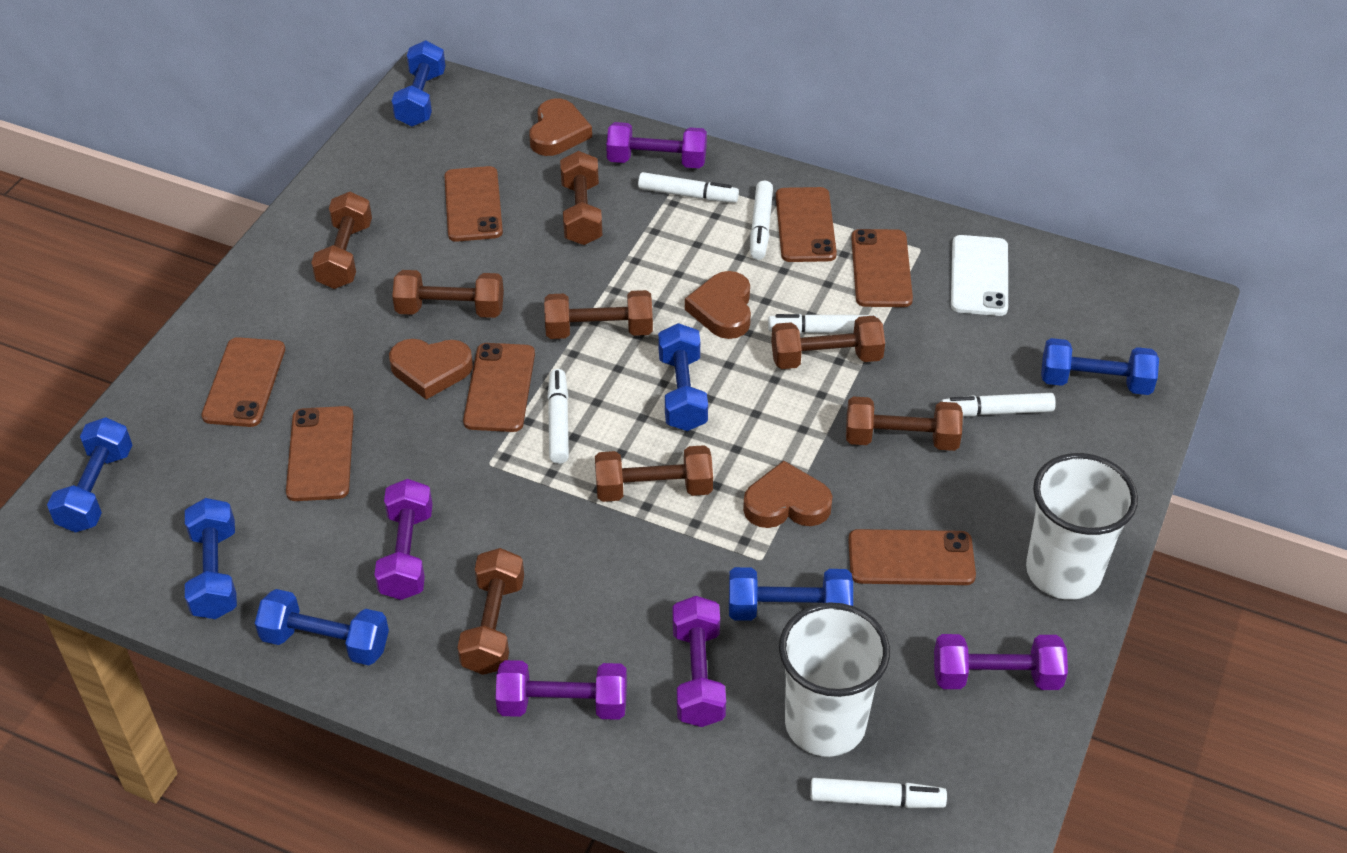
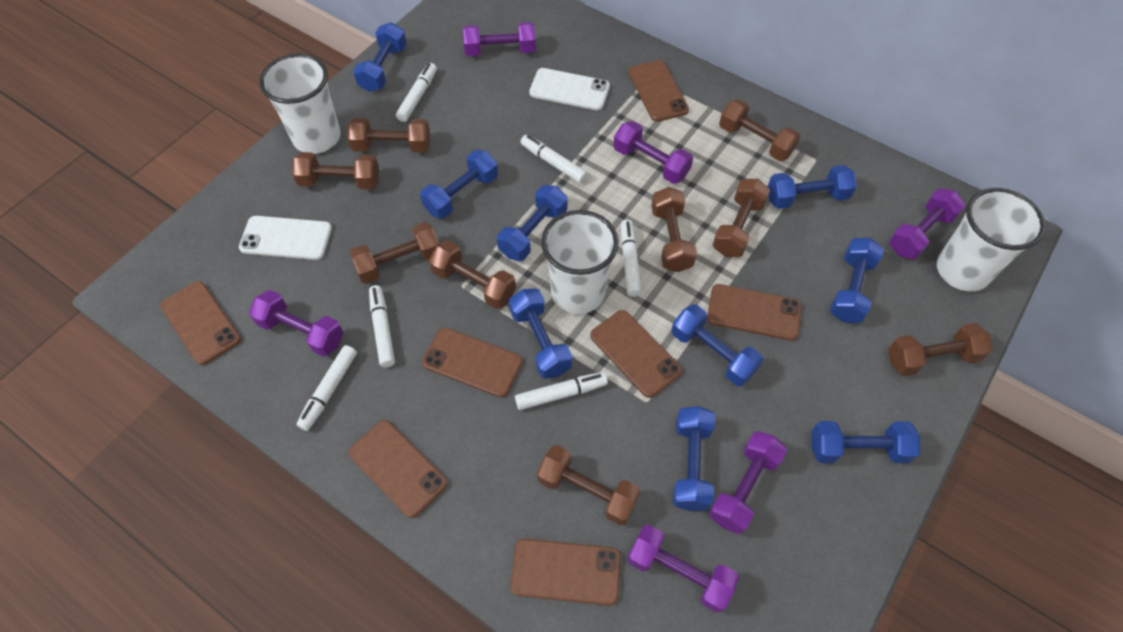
blue dumbbell: 7 -> 9
brown dumbbell: 8 -> 9
brown heart: 4 -> 0
purple dumbbell: 5 -> 6
white cup: 2 -> 3
white phone: 1 -> 2

